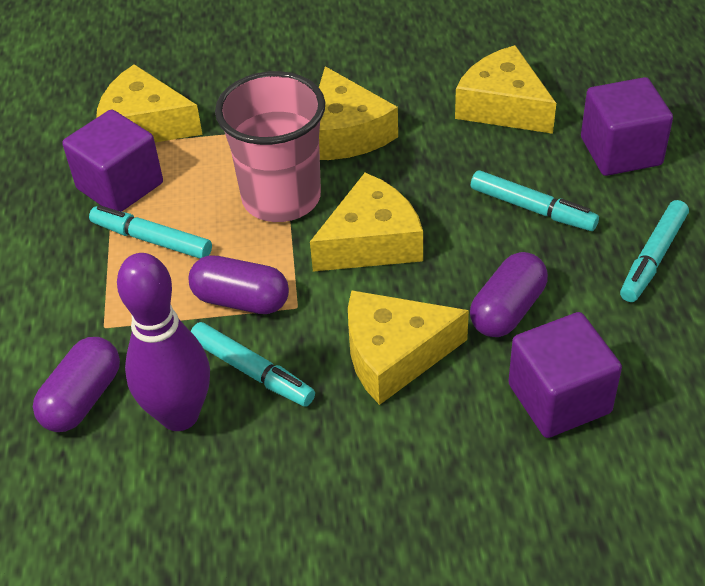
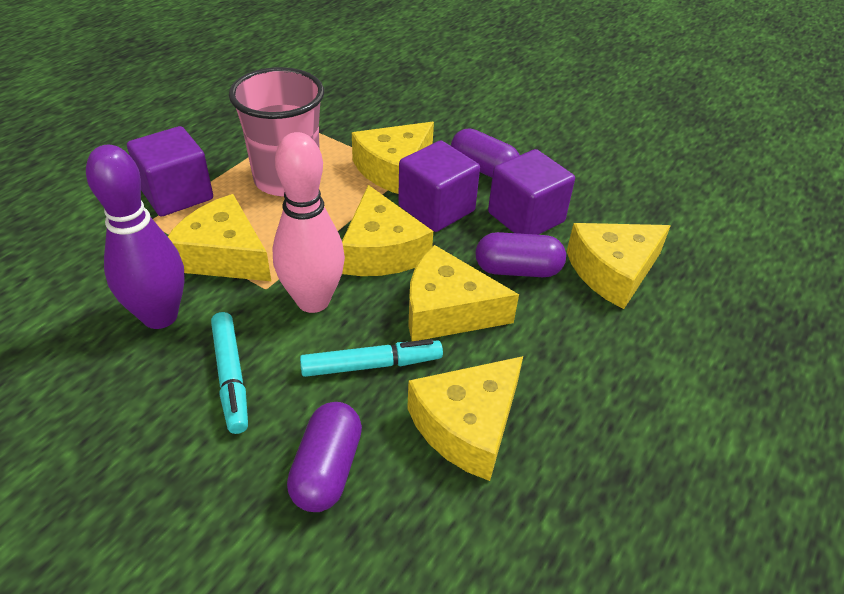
pink bowling pin: 0 -> 1
turquoise marker: 4 -> 2
yellow cheese: 5 -> 6

